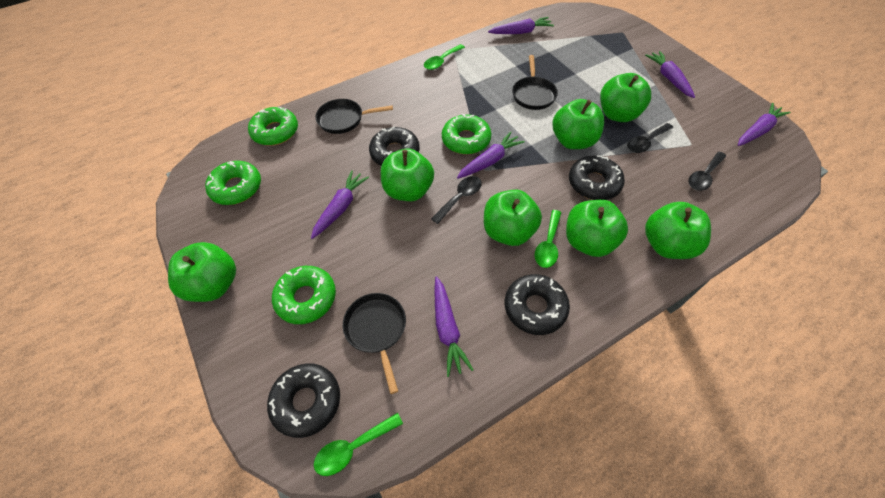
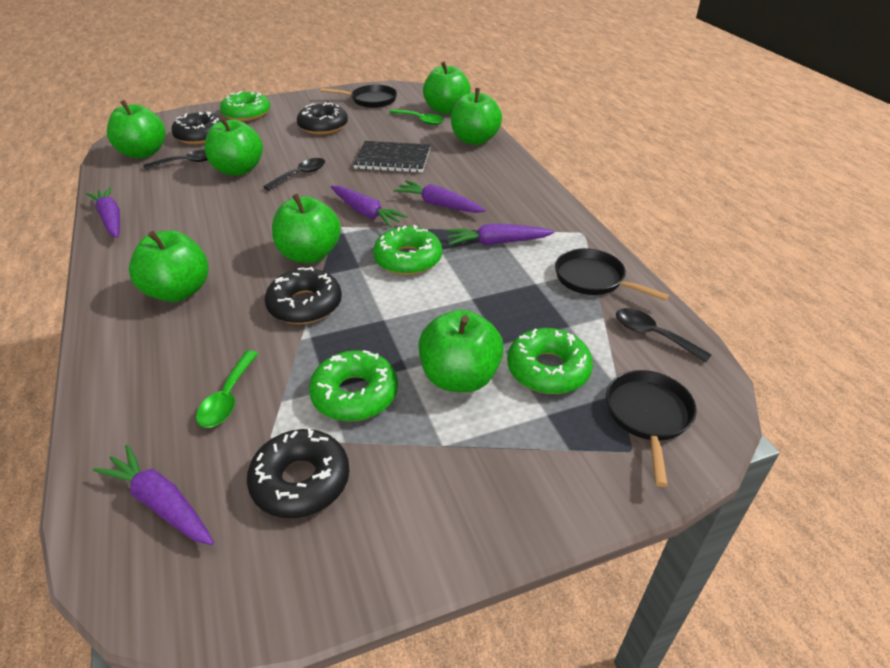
black notebook: 0 -> 1
green spoon: 3 -> 2
purple carrot: 6 -> 5

